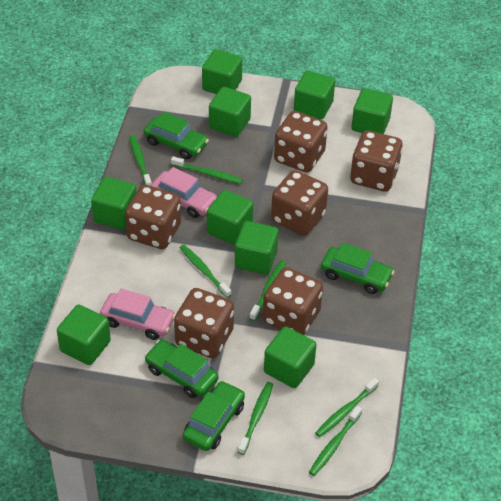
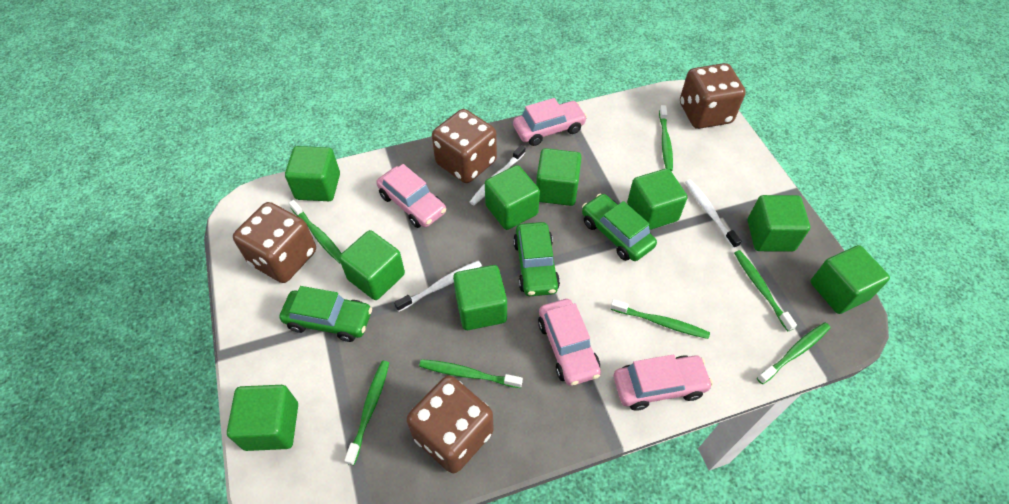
brown dice: 6 -> 4
green car: 4 -> 3
pink car: 2 -> 4
white toothbrush: 0 -> 3

